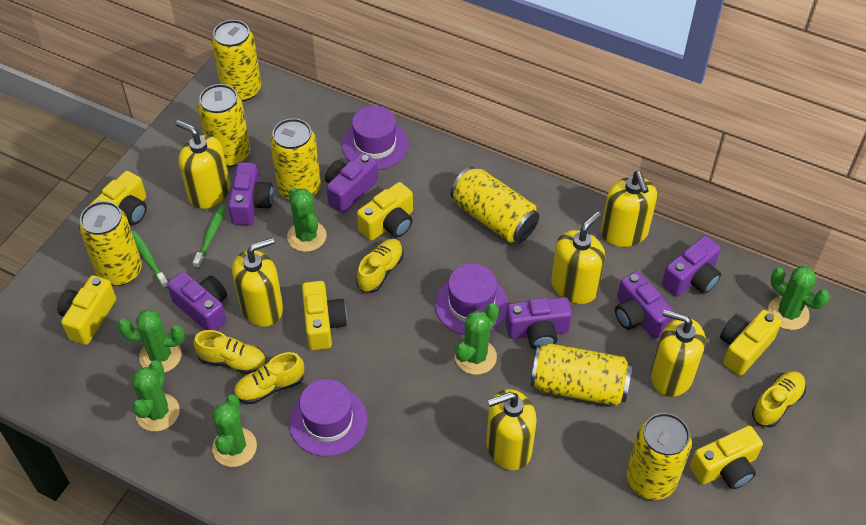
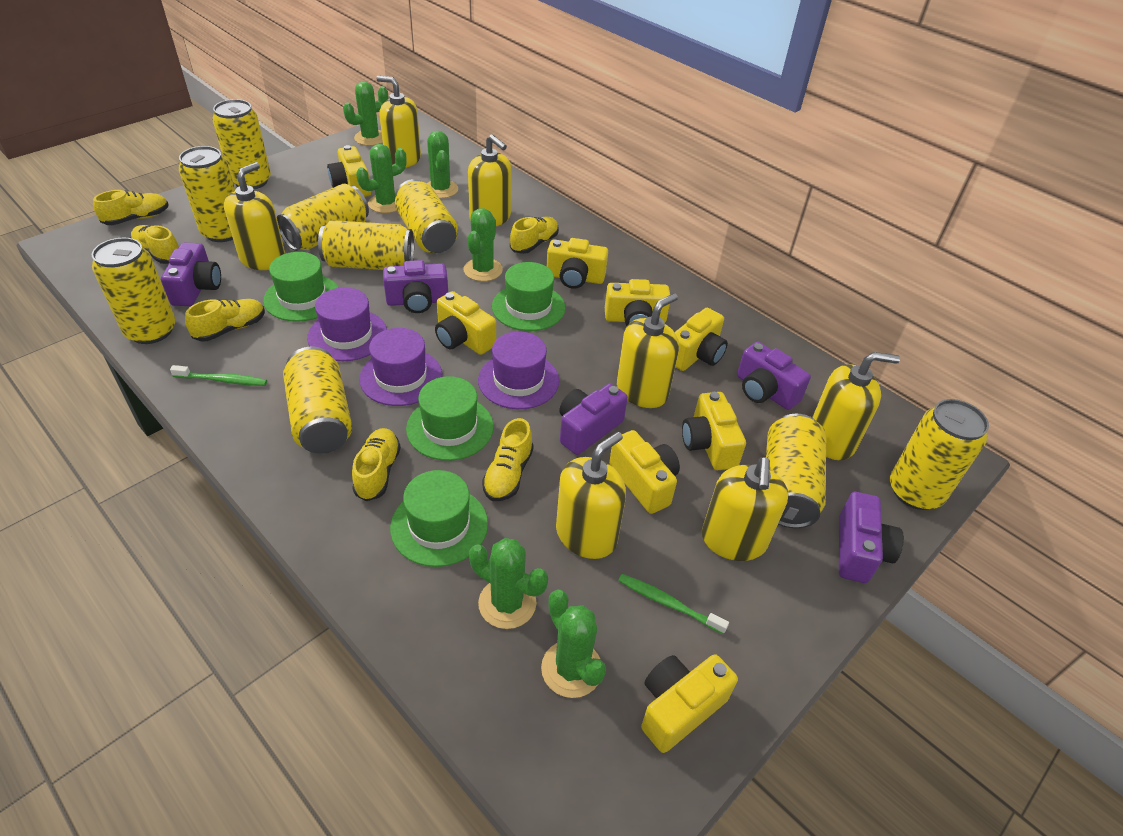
green hat: 0 -> 4
purple camera: 6 -> 5
yellow camera: 6 -> 8
yellow can: 7 -> 9
yellow shoe: 4 -> 6
yellow soap dispenser: 6 -> 7

